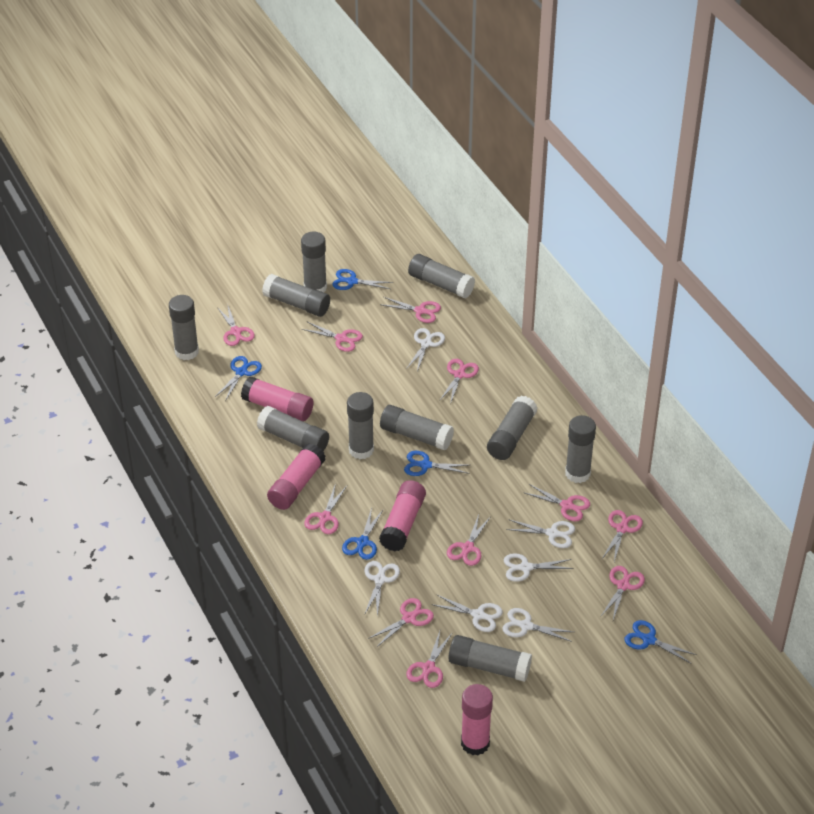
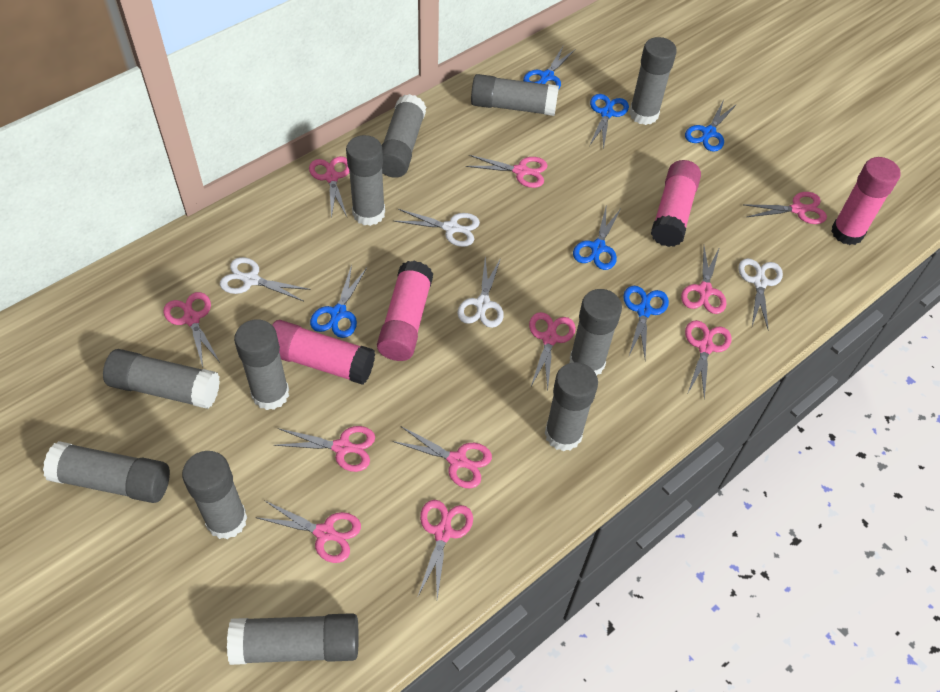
blue scissors: 5 -> 6
grey glue stick: 10 -> 11
white scissors: 6 -> 4

